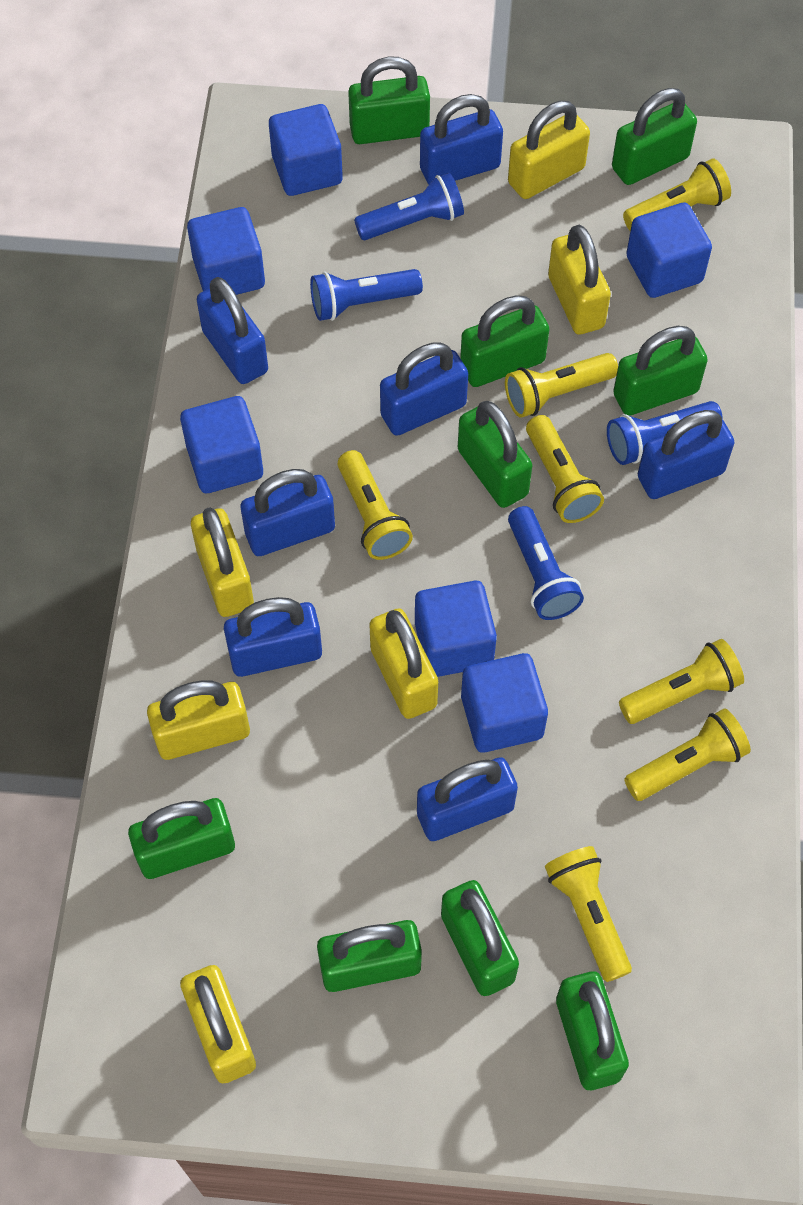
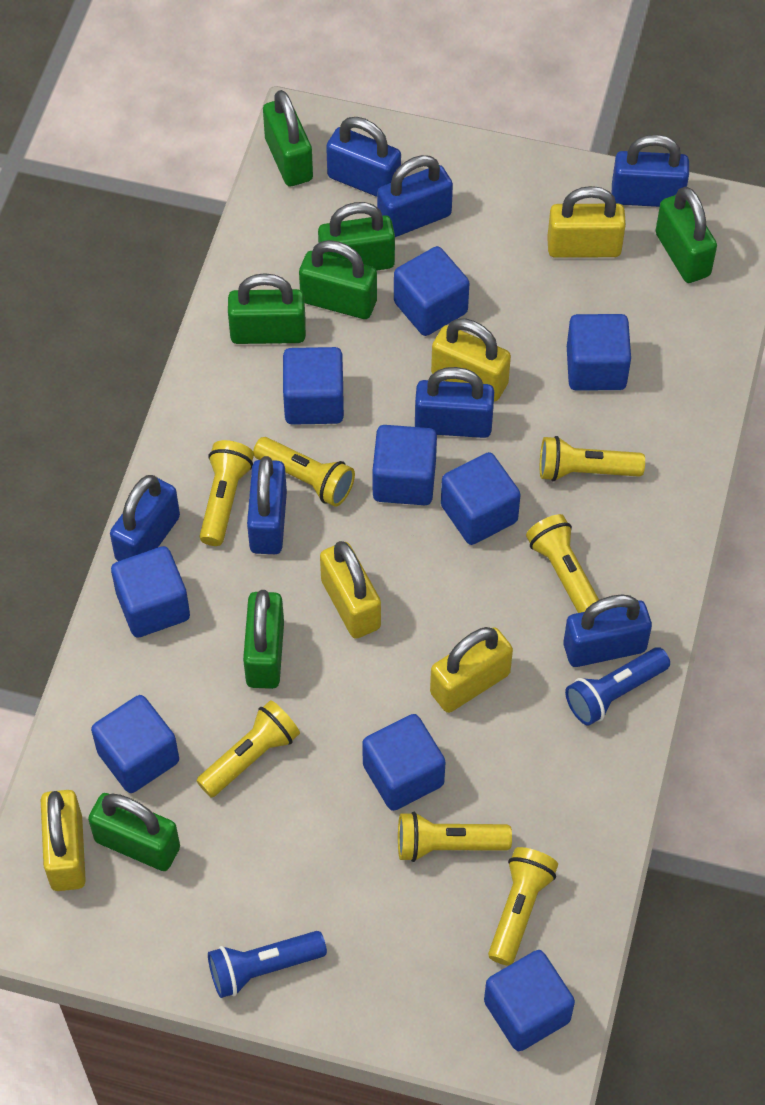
blue cube: 6 -> 9
blue flashlight: 4 -> 2
green padlock: 9 -> 7
yellow padlock: 6 -> 5

